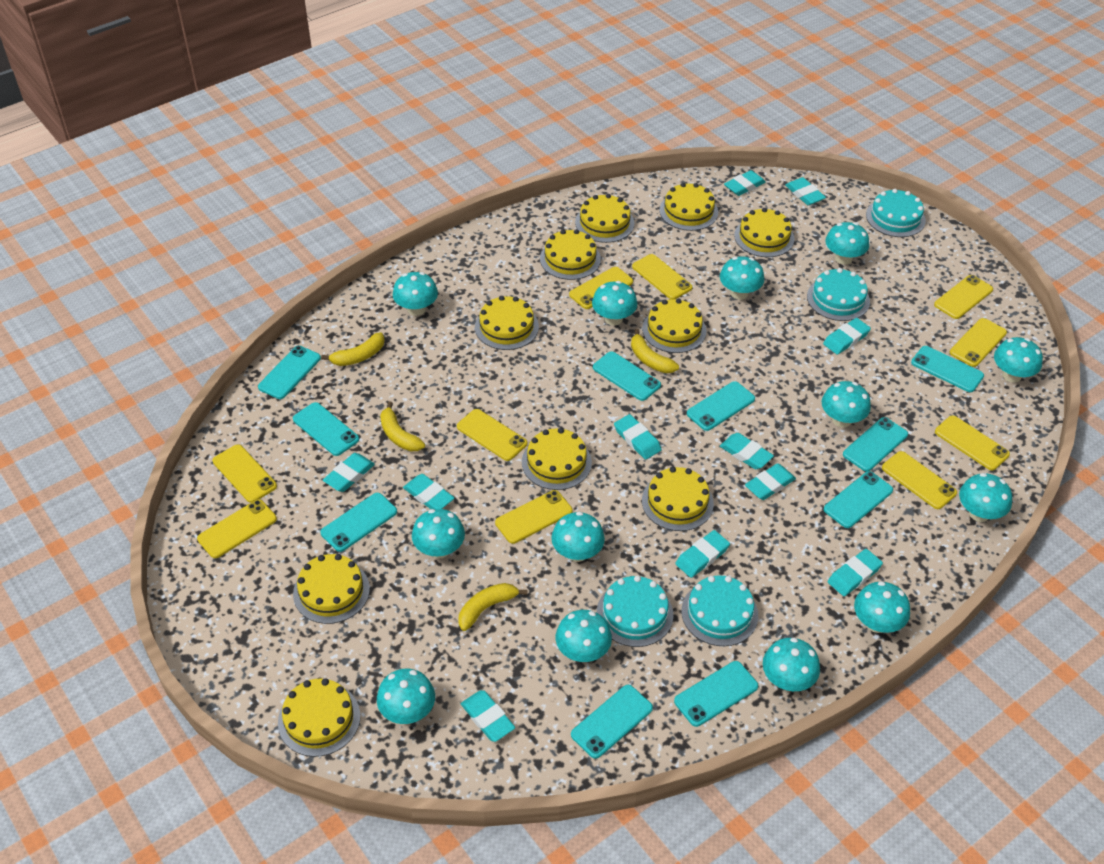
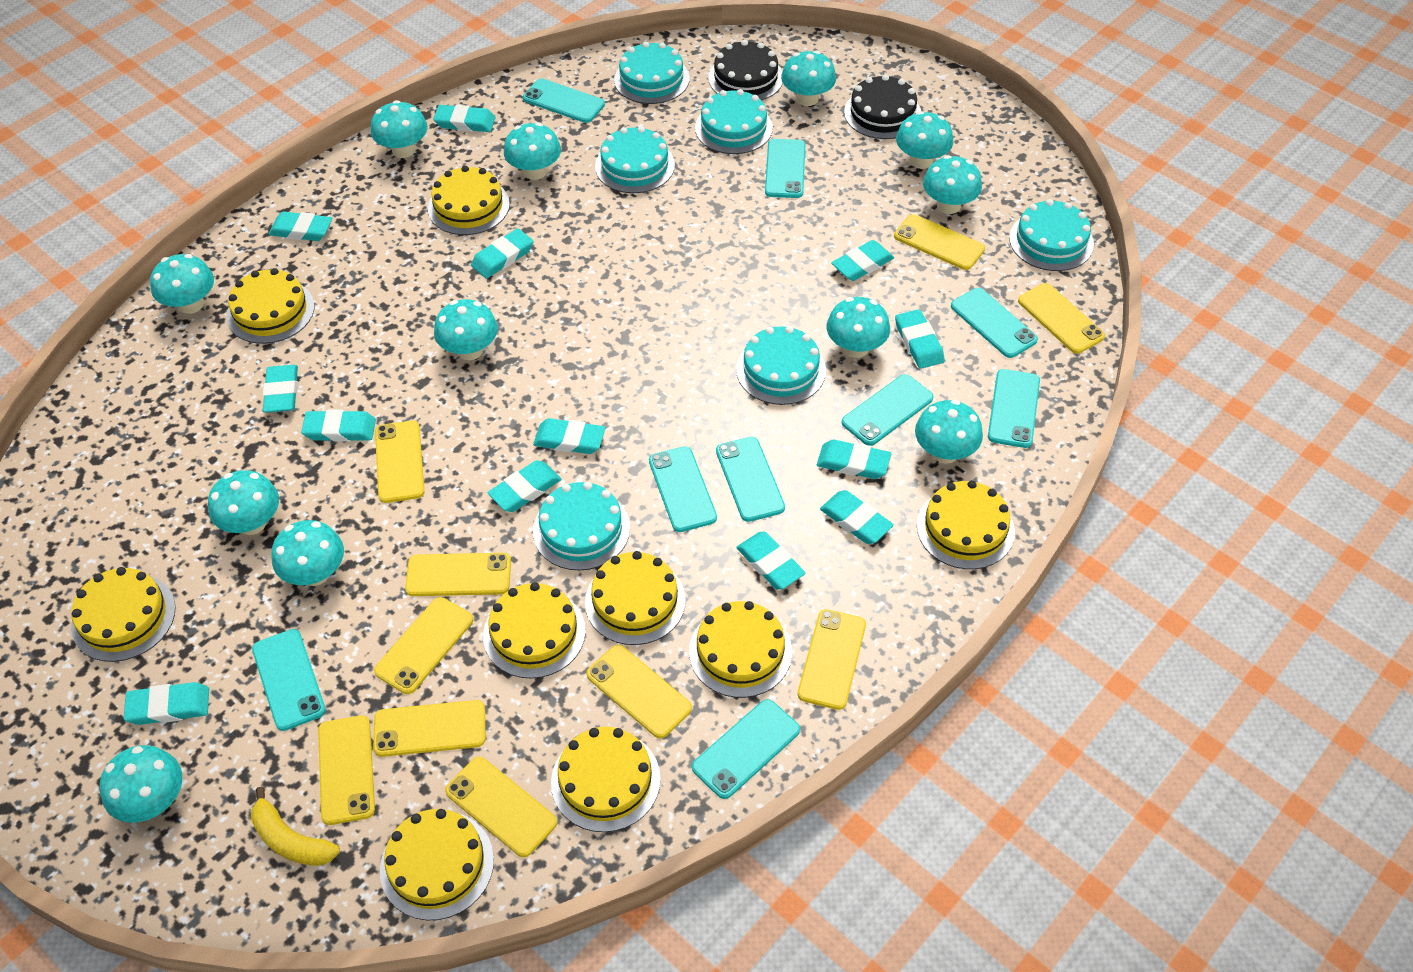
black cake: 0 -> 2
turquoise cake: 4 -> 6
turquoise eraser: 11 -> 13
turquoise mushroom: 13 -> 12
turquoise phone: 10 -> 9
yellow banana: 4 -> 1
yellow cake: 10 -> 9

